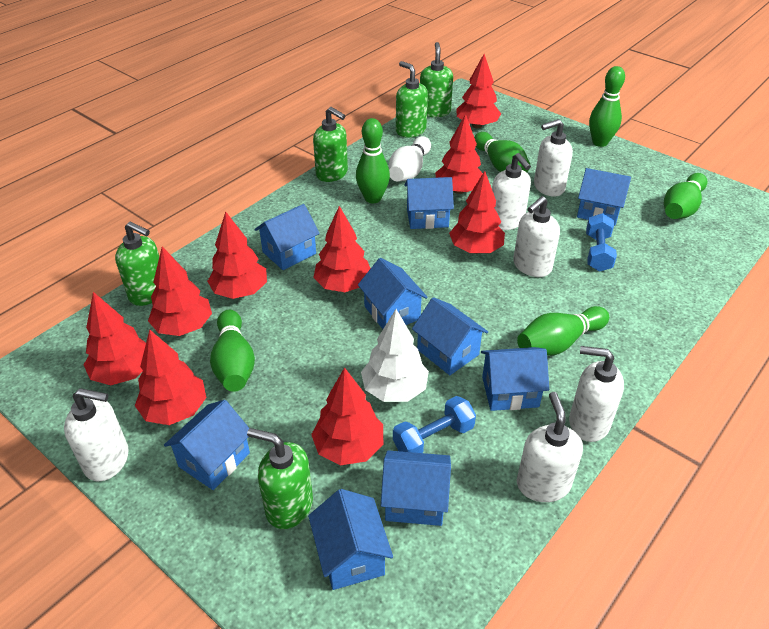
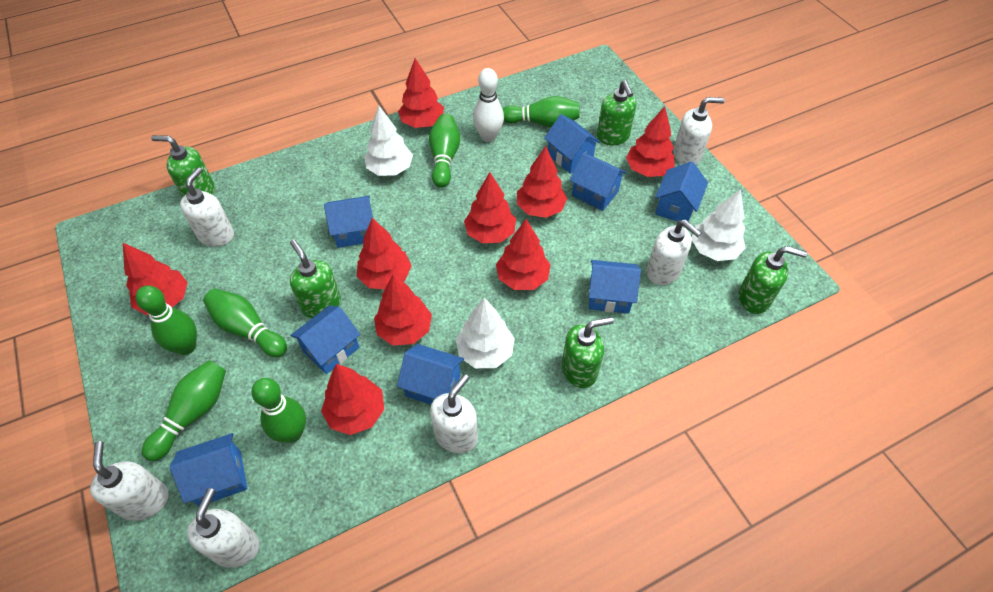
blue dumbbell: 2 -> 0
blue house: 9 -> 8
white tree: 1 -> 3

